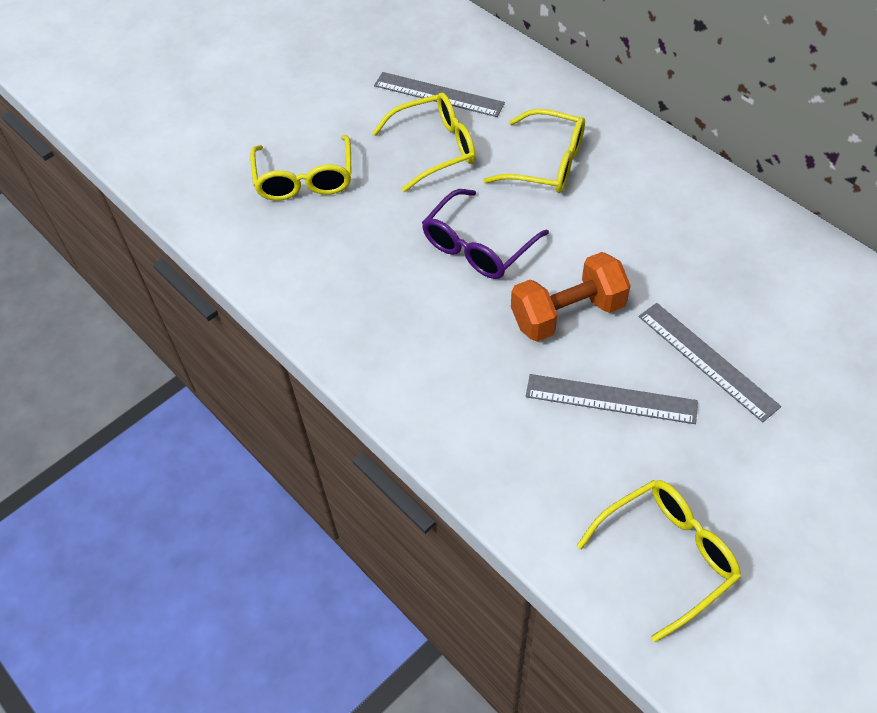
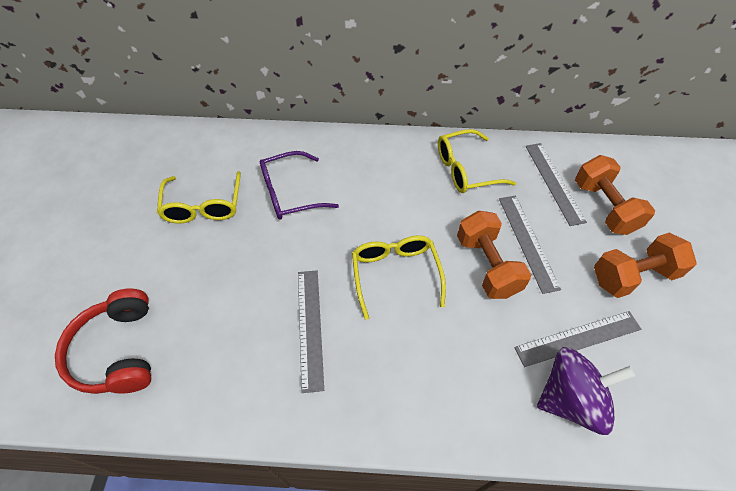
grey ruler: 3 -> 4
orange dumbbell: 1 -> 3
purple spinning top: 0 -> 1
red headphones: 0 -> 1
yellow glasses: 4 -> 3

